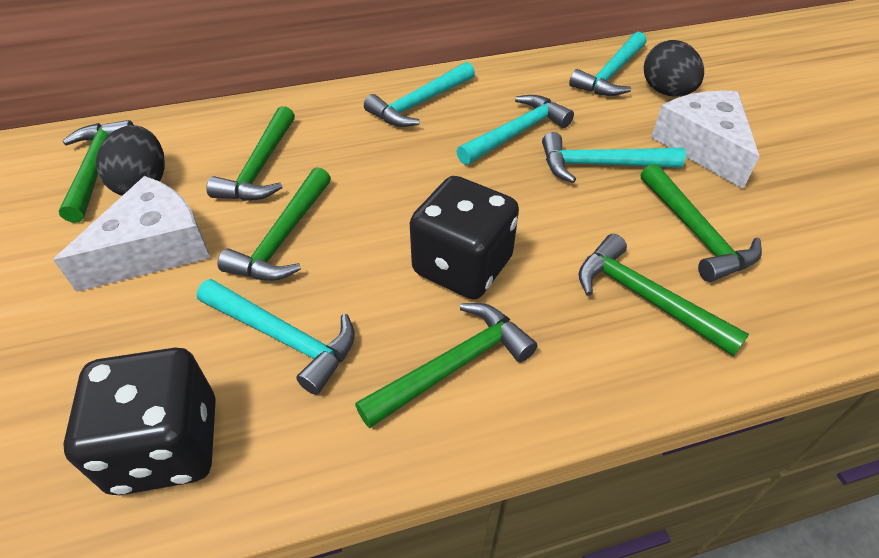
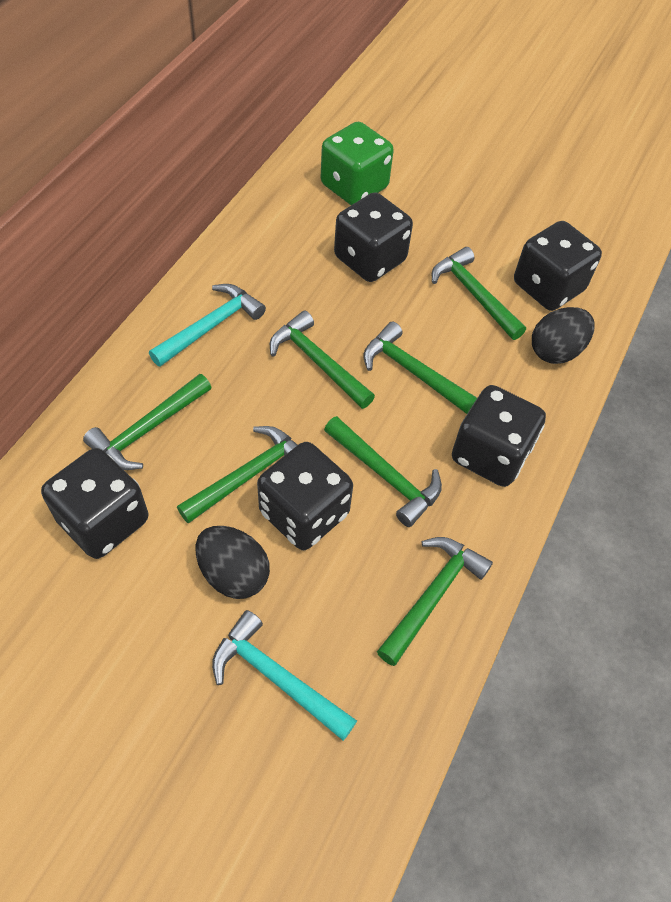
black dice: 2 -> 5
green dice: 0 -> 1
green hammer: 6 -> 7
turquoise hammer: 5 -> 2
white cheese: 2 -> 0

